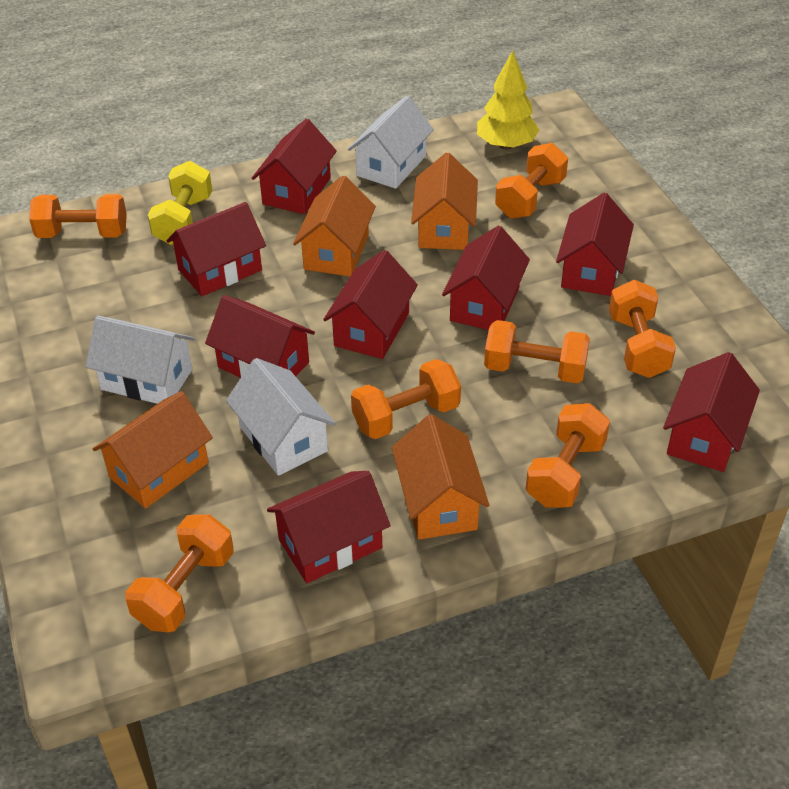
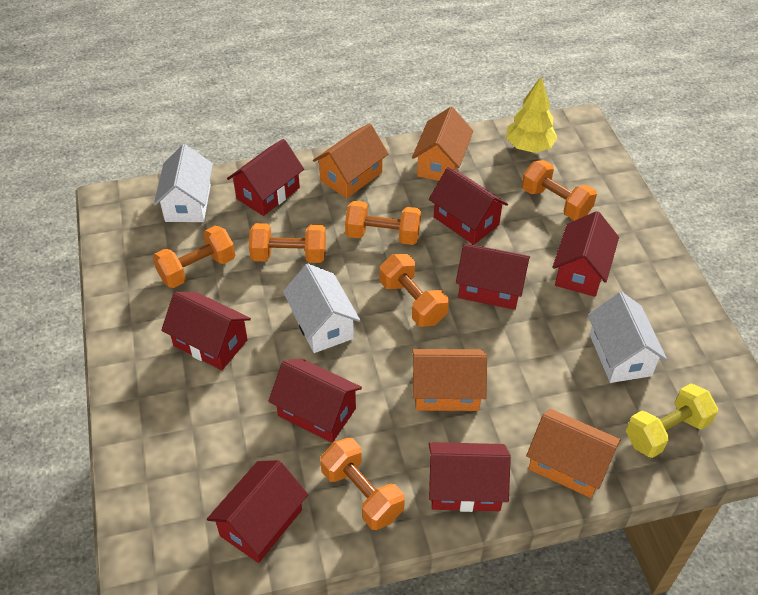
orange dumbbell: 7 -> 6

